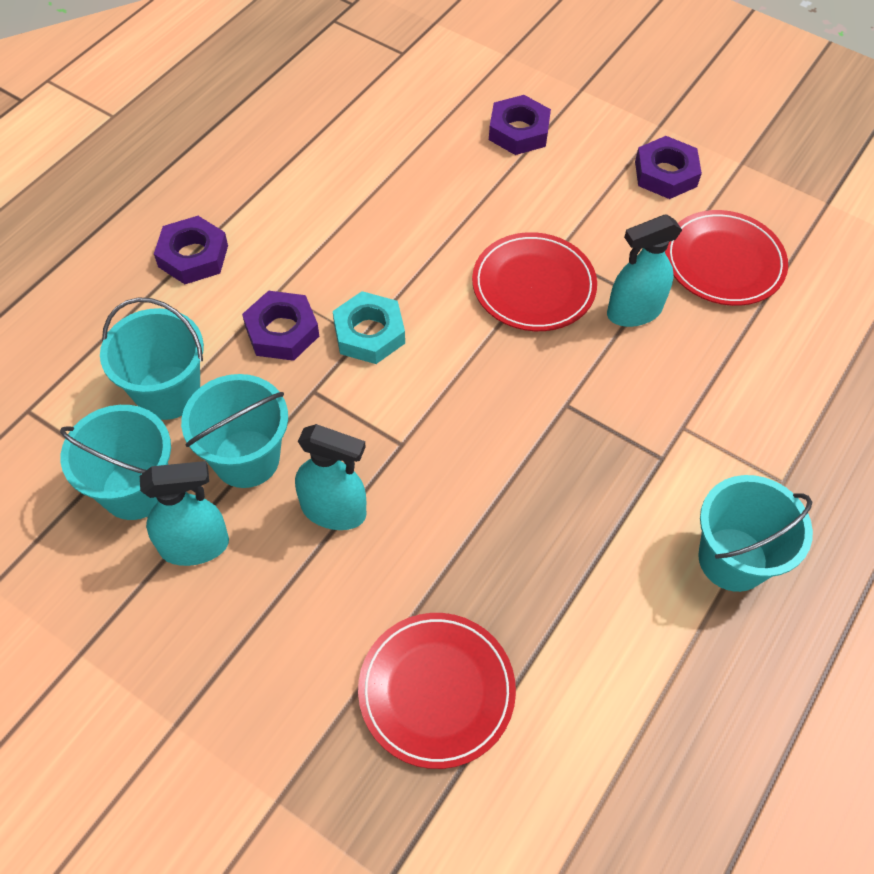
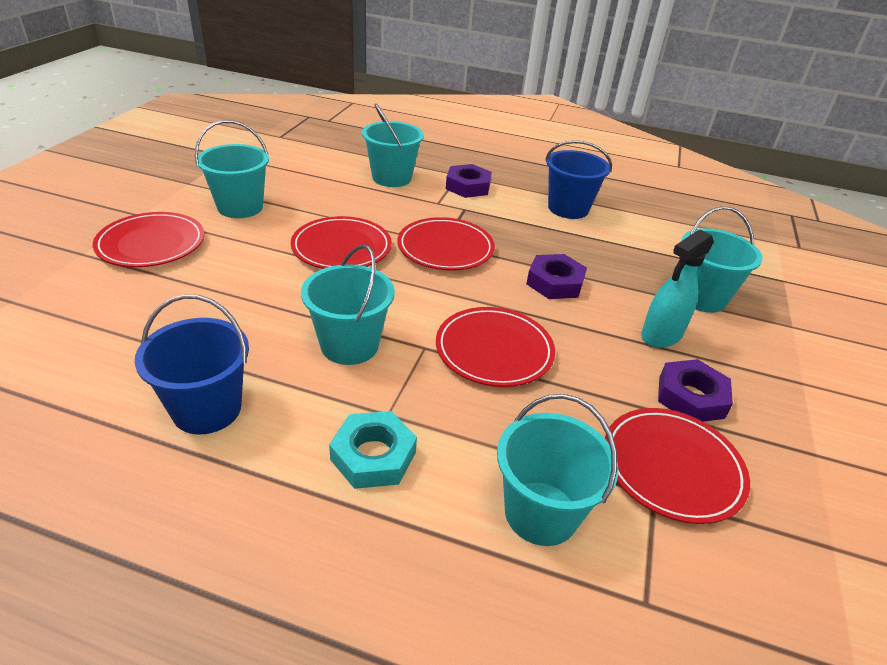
blue bucket: 0 -> 2
purple nut: 4 -> 3
red plate: 3 -> 5
turquoise bucket: 4 -> 5
turquoise spray bottle: 3 -> 1

